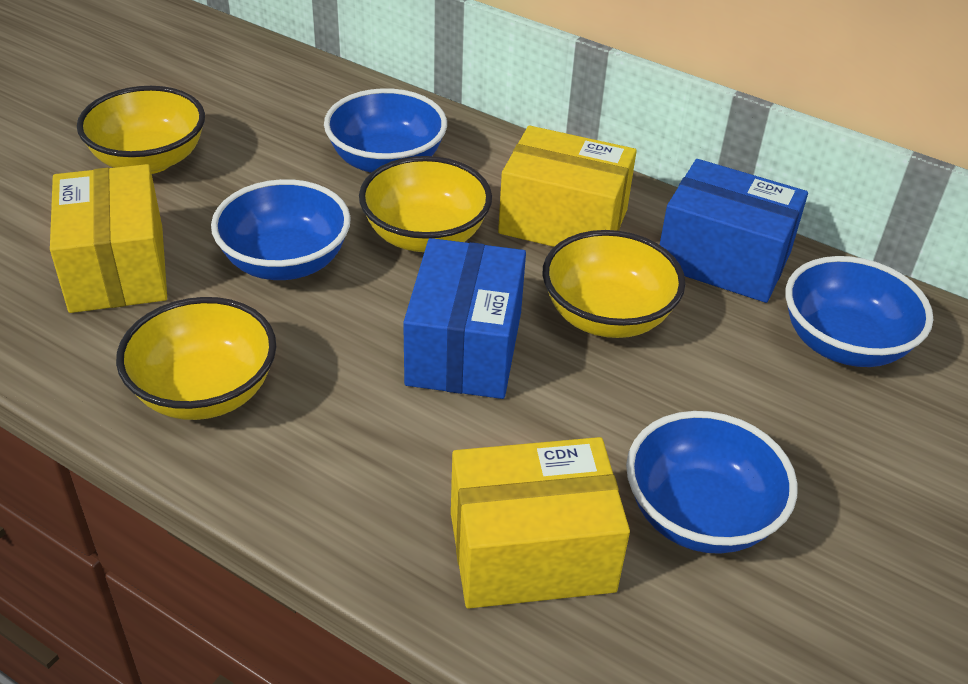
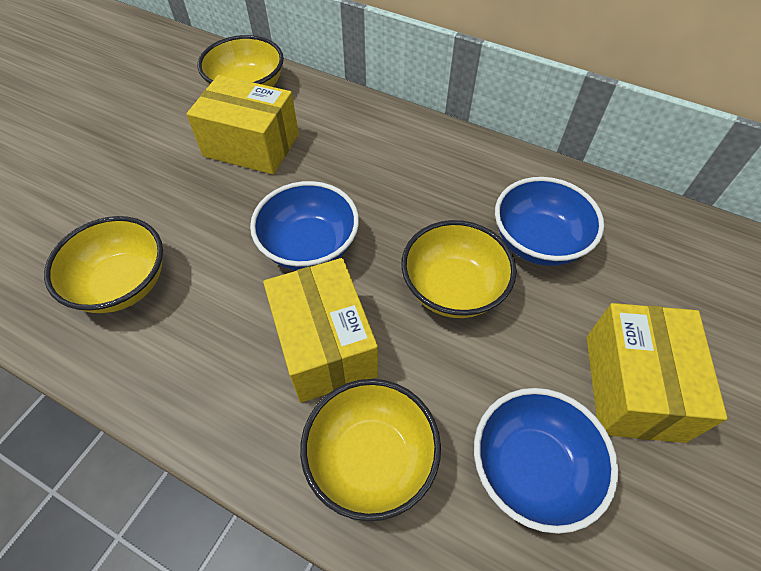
blue bowl: 4 -> 3
blue box: 2 -> 0

